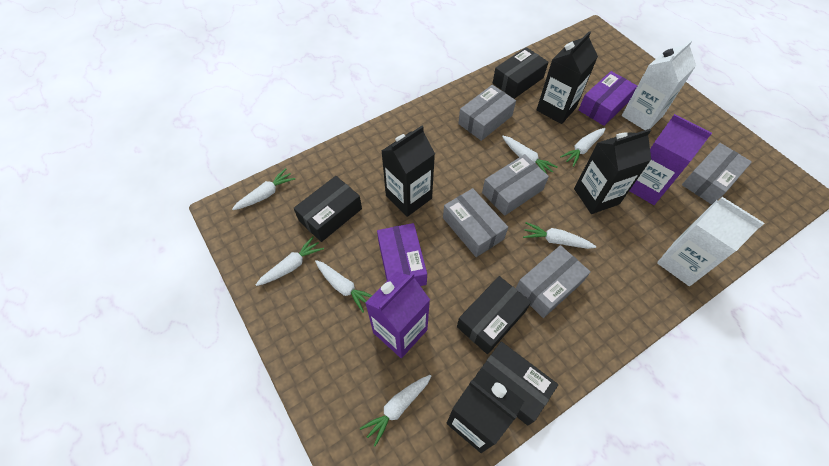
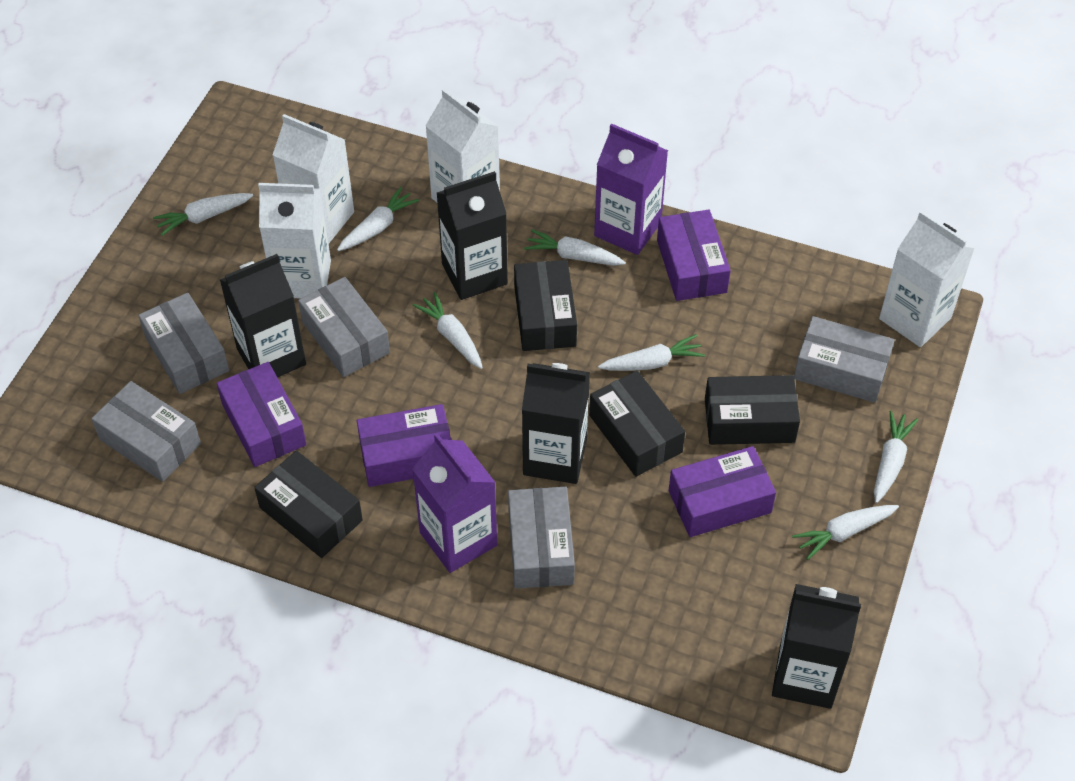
purple box: 2 -> 4
white carton: 2 -> 4

